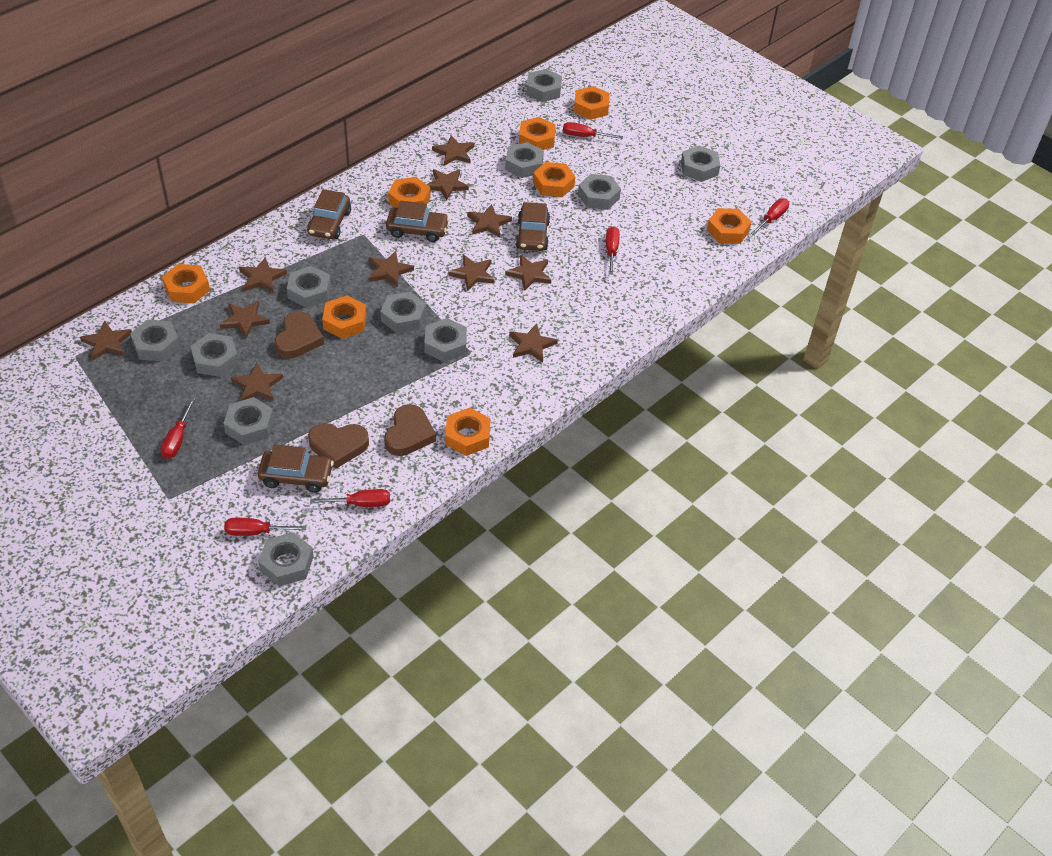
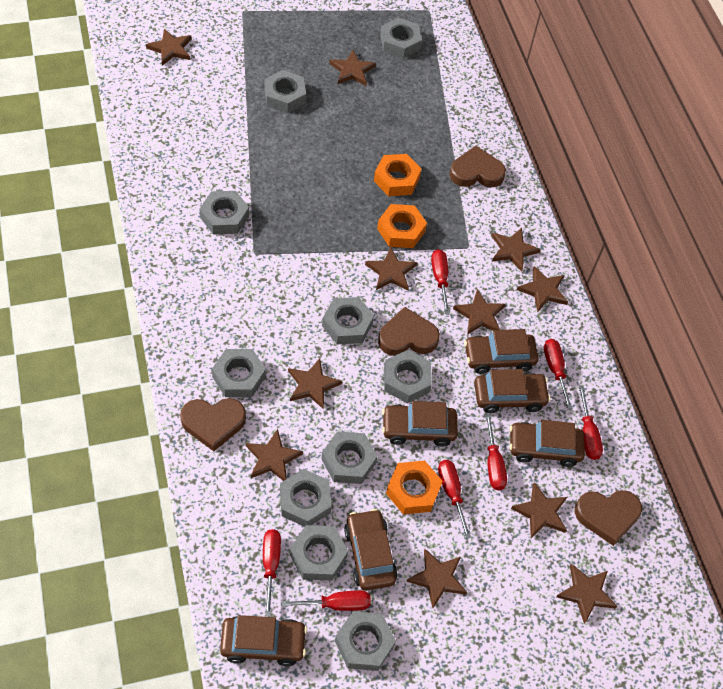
brown car: 4 -> 6
brown heart: 3 -> 4
grey nut: 11 -> 10
orange nut: 8 -> 3
red screwdriver: 6 -> 7

